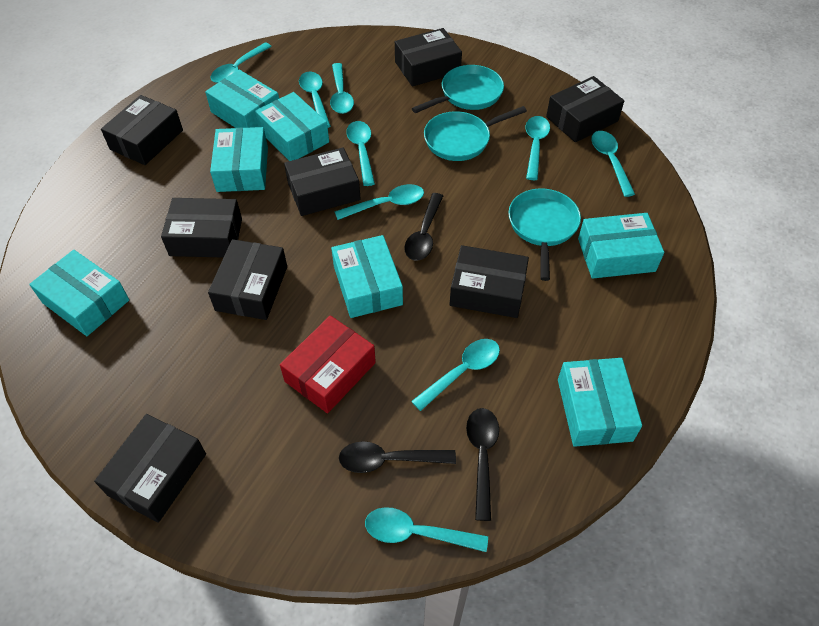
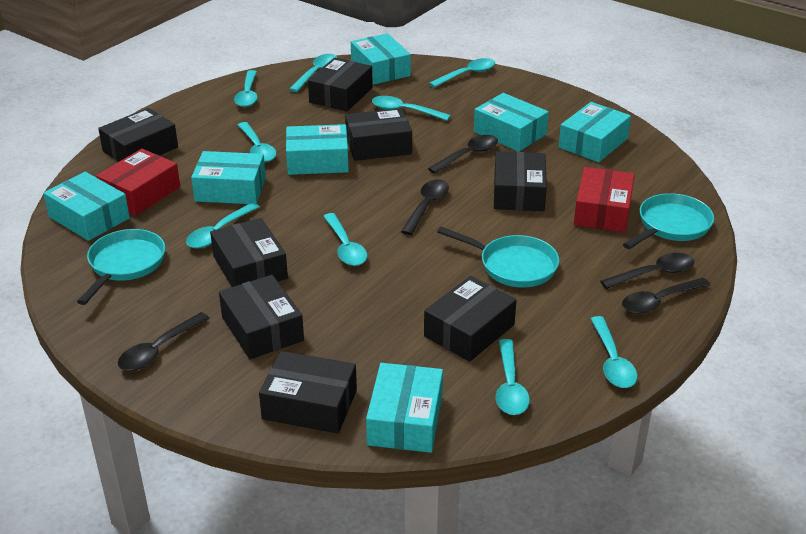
black spoon: 3 -> 5
red box: 1 -> 2

